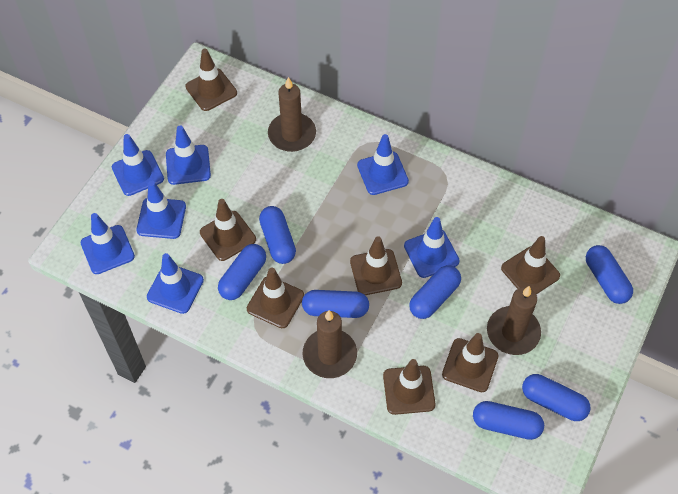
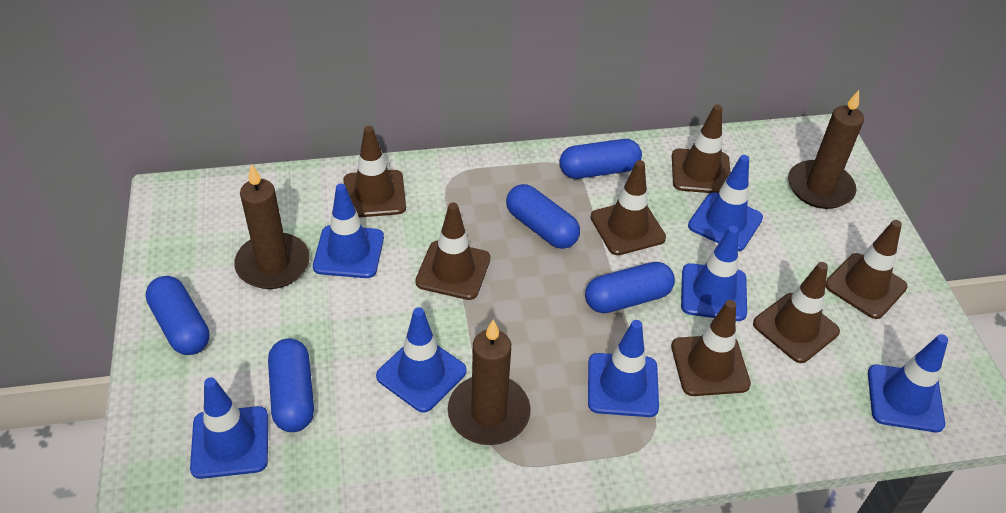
blue capsule: 7 -> 5

